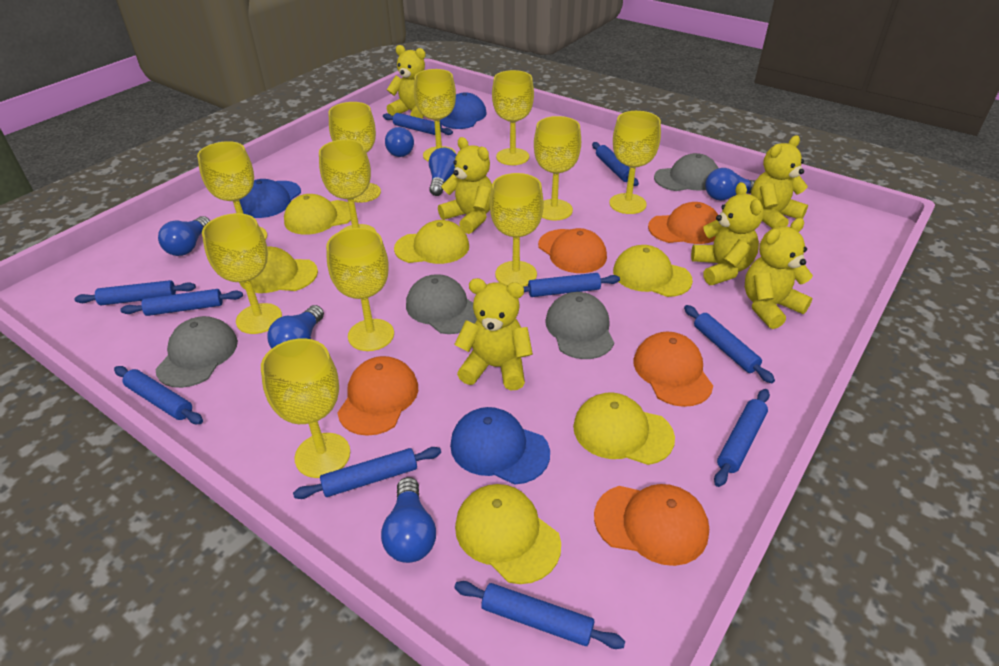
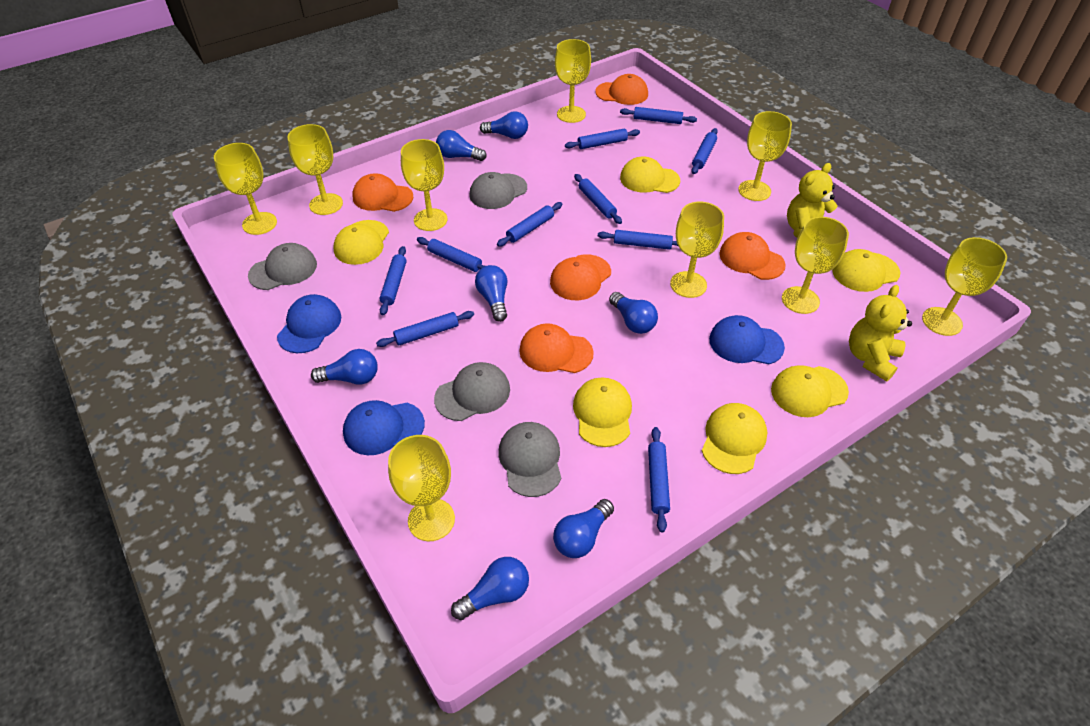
blue light bulb: 6 -> 7
yellow goblet: 11 -> 9
yellow teddy bear: 6 -> 2

